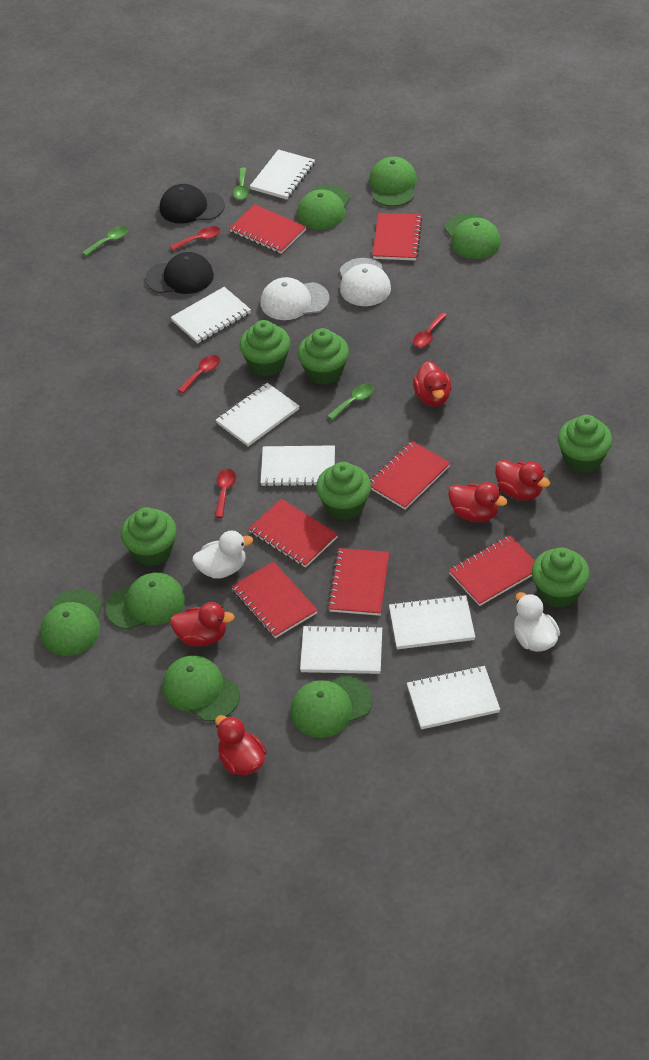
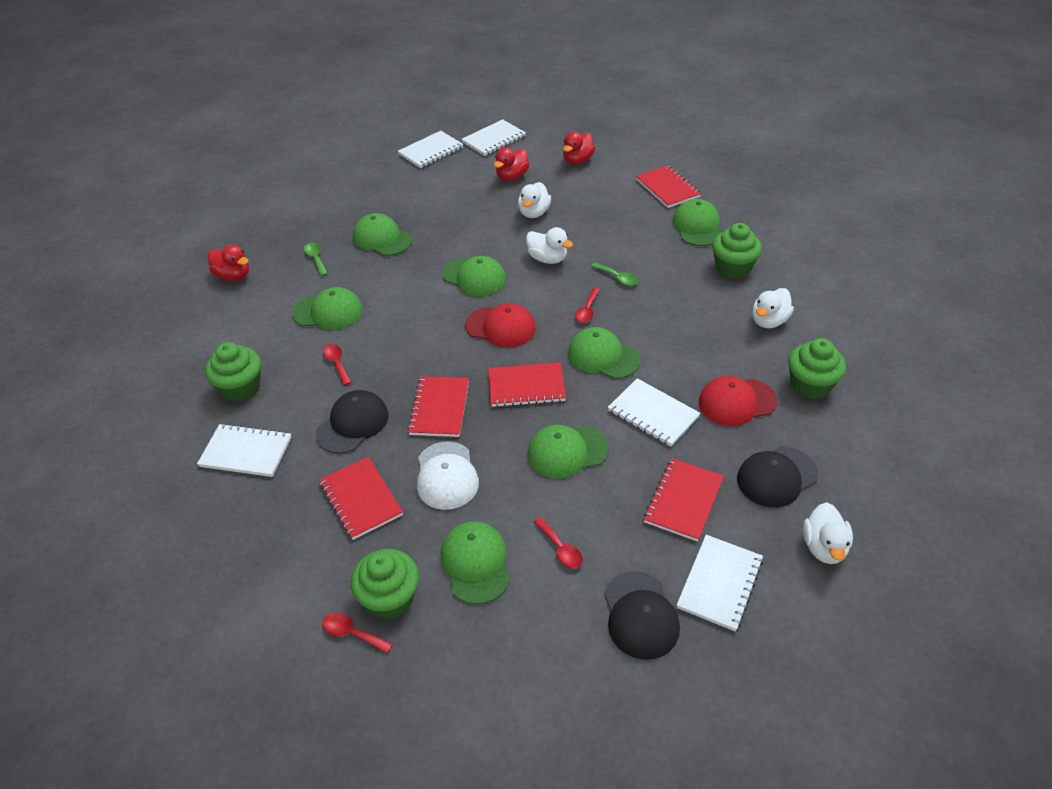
black cap: 2 -> 3
green cupcake: 6 -> 4
green spoon: 3 -> 2
red cap: 0 -> 2
red duck: 5 -> 3
red notebook: 7 -> 5
white cap: 2 -> 1
white duck: 2 -> 4
white notebook: 7 -> 5

